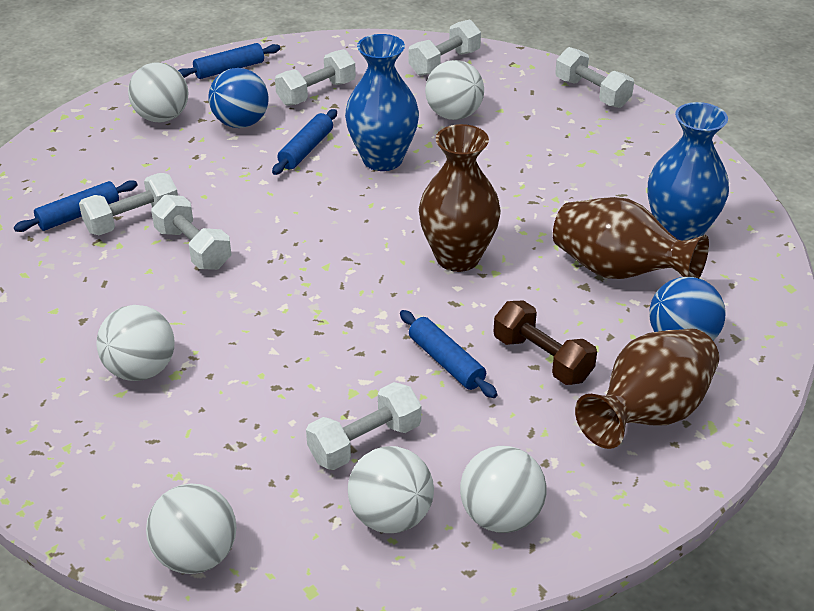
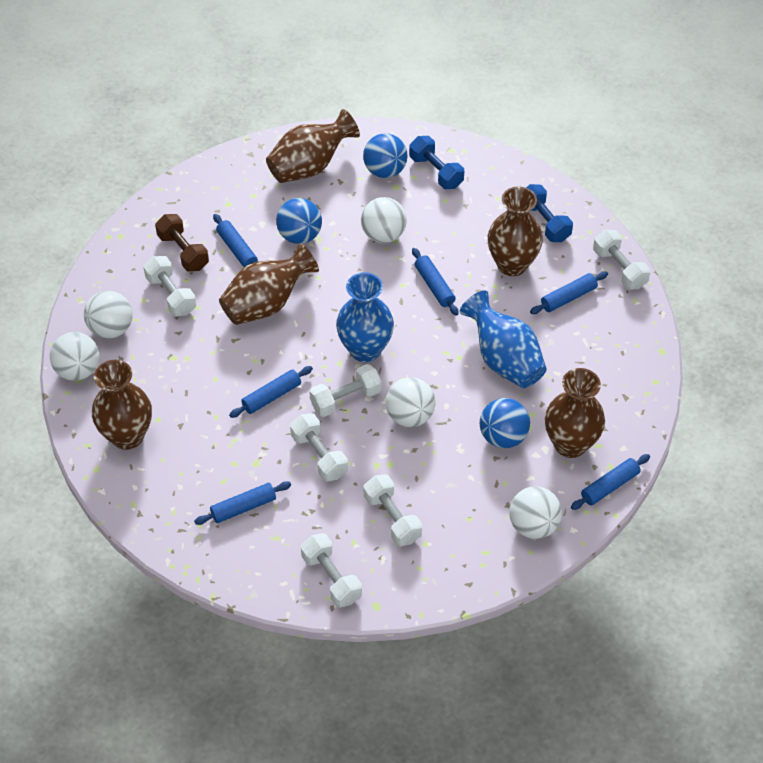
blue ball: 2 -> 3
blue dumbbell: 0 -> 2
blue rolling pin: 4 -> 6
brown vase: 3 -> 5
white ball: 6 -> 5

